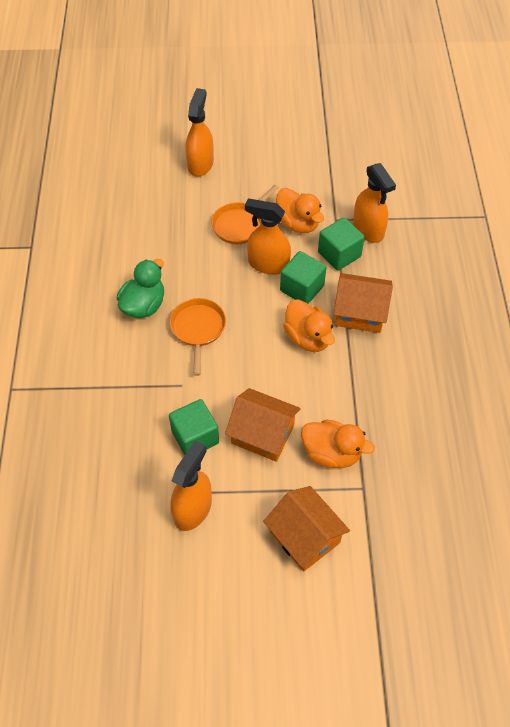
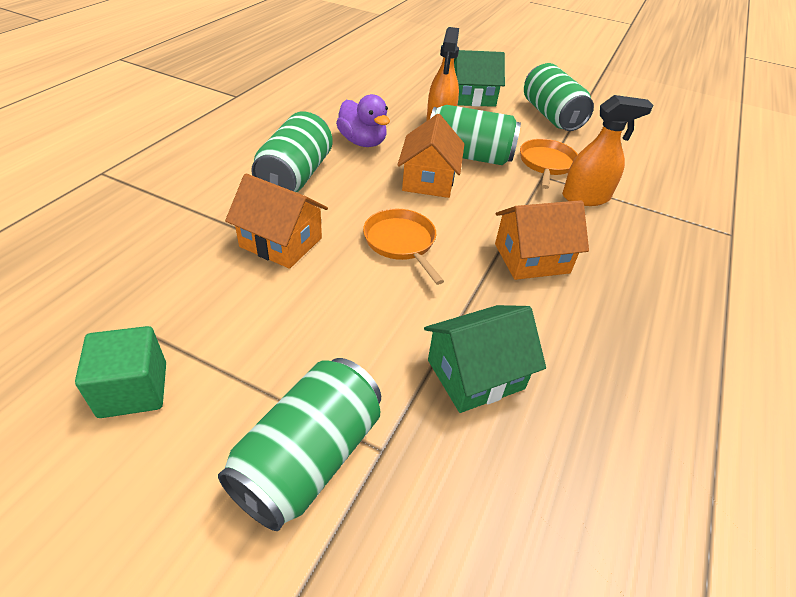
green can: 0 -> 4
green cube: 3 -> 1
green duck: 1 -> 0
green house: 0 -> 2
orange duck: 3 -> 0
orange spray bottle: 4 -> 2
purple duck: 0 -> 1

